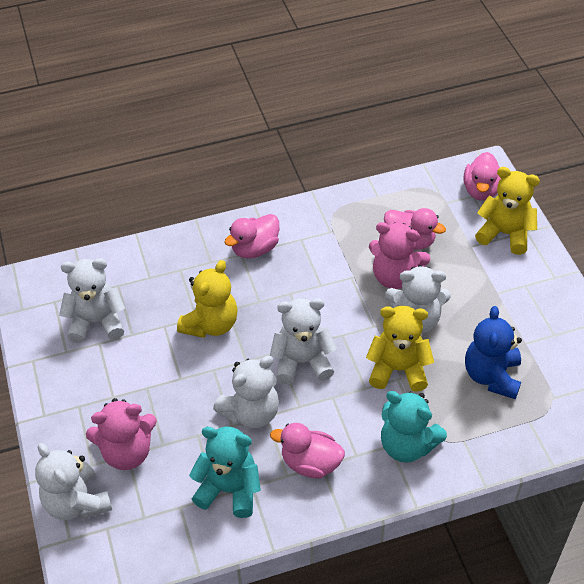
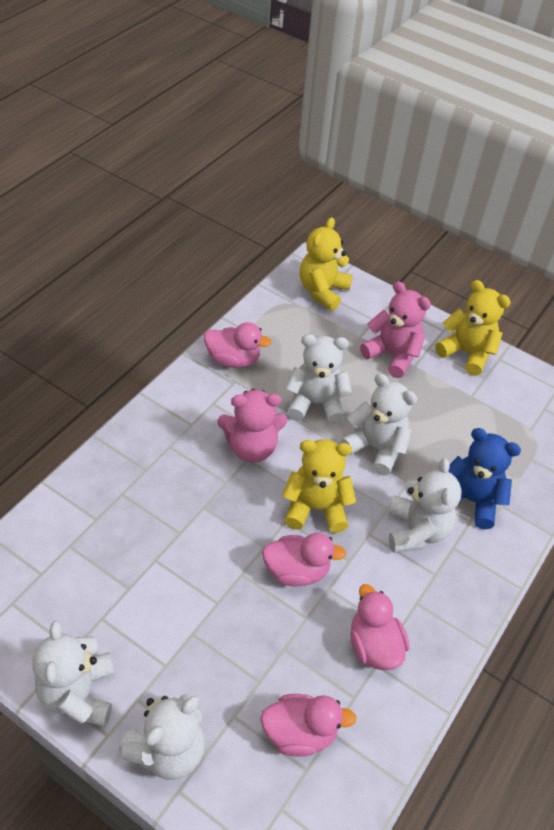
turquoise teddy bear: 2 -> 0

